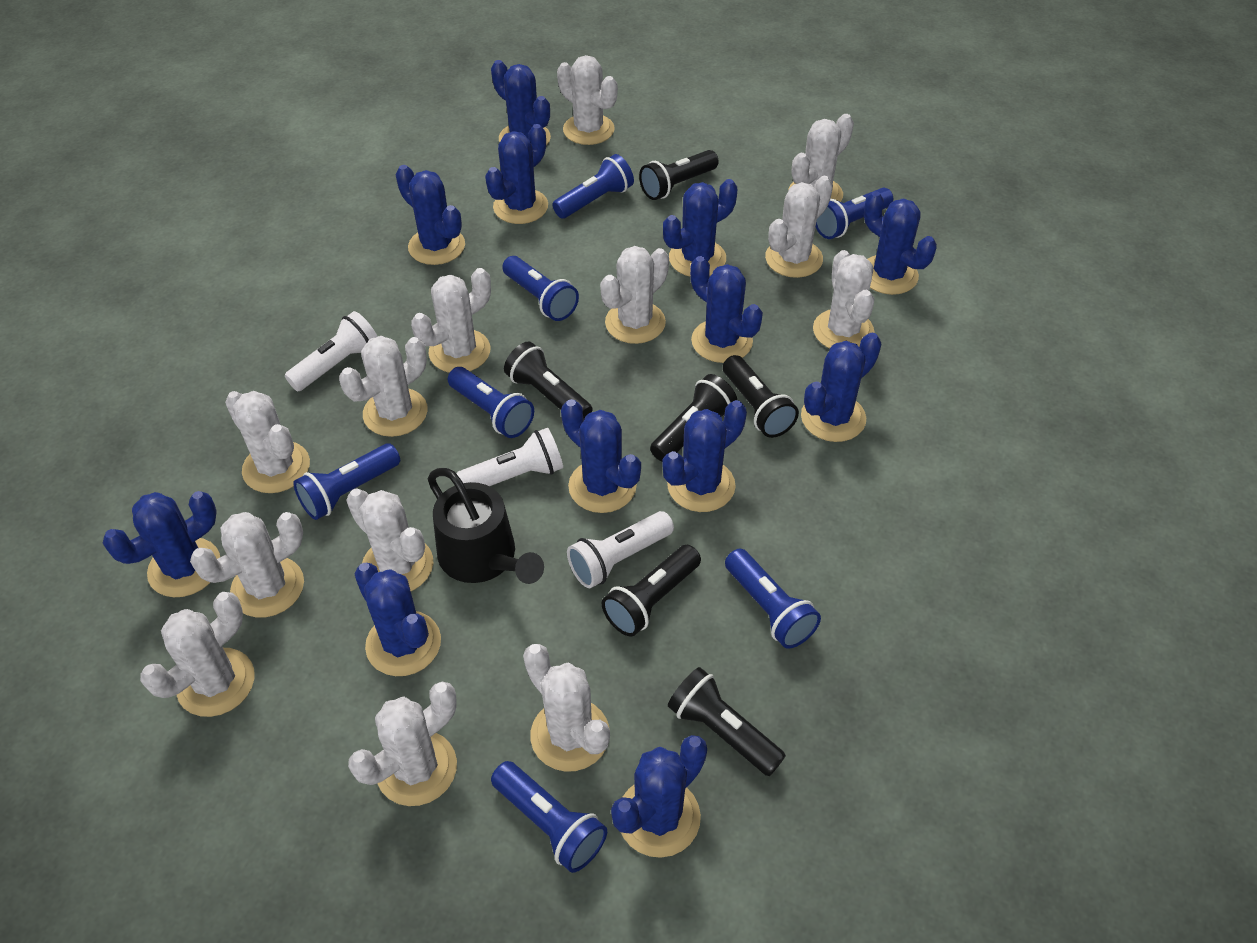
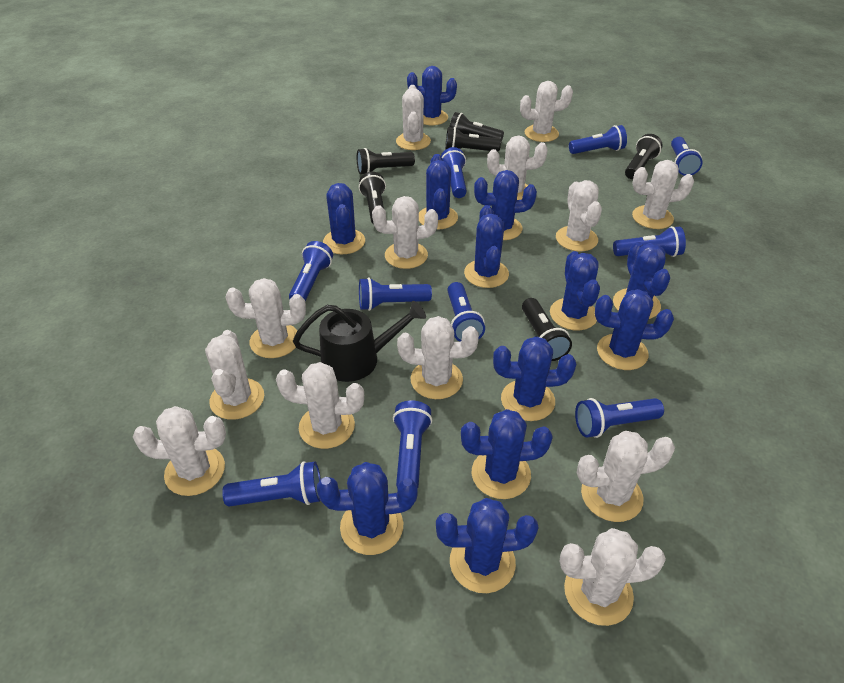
blue flashlight: 7 -> 10
white flashlight: 3 -> 0

